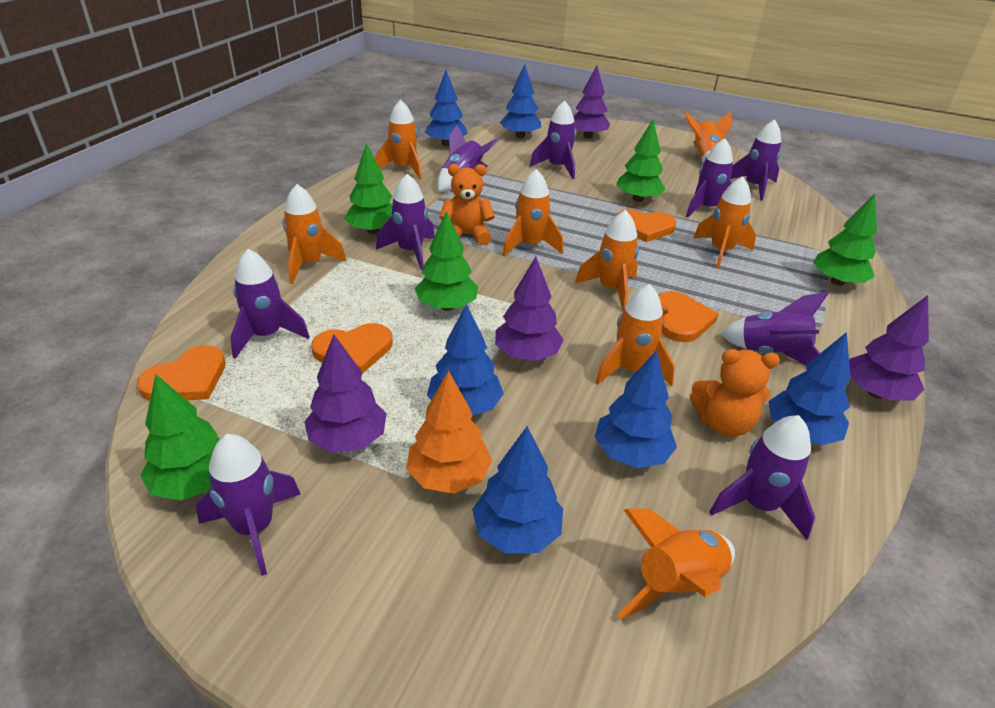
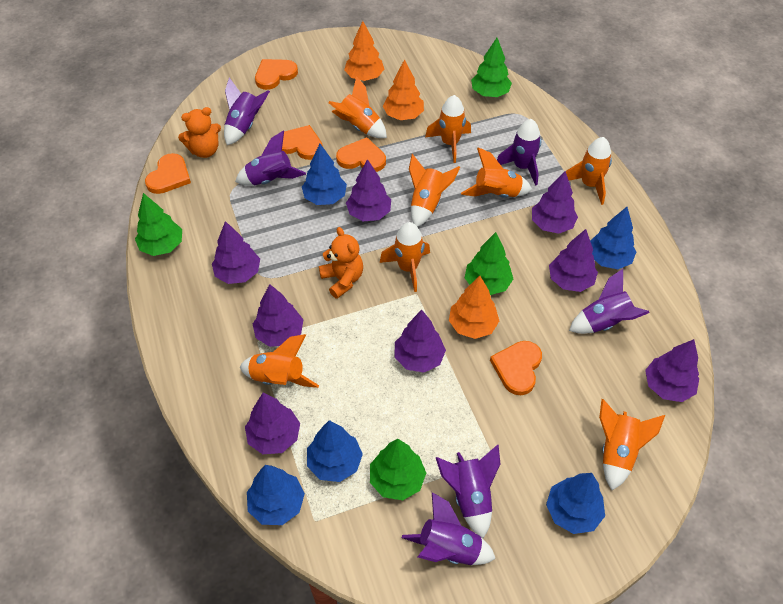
blue tree: 6 -> 5
green tree: 5 -> 4
orange heart: 4 -> 5
orange tree: 1 -> 3
purple rocket: 9 -> 6
purple tree: 4 -> 8

